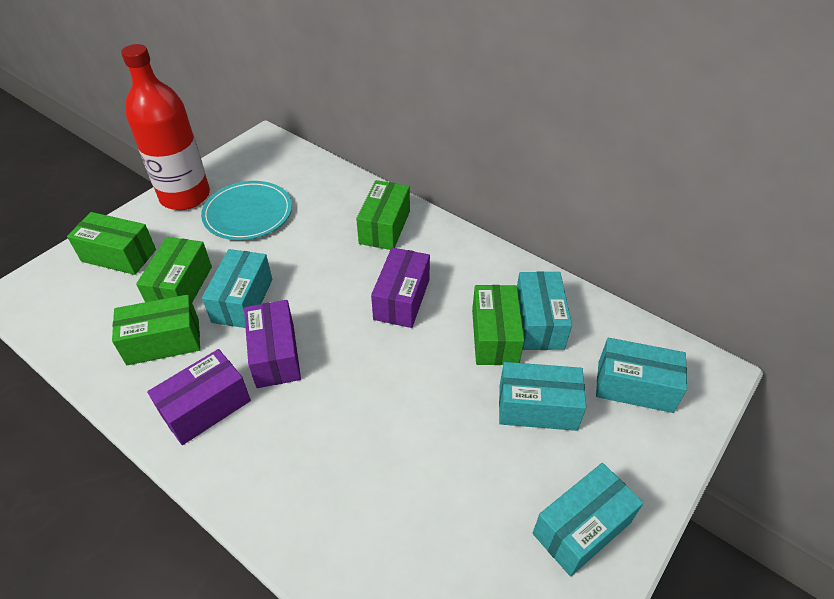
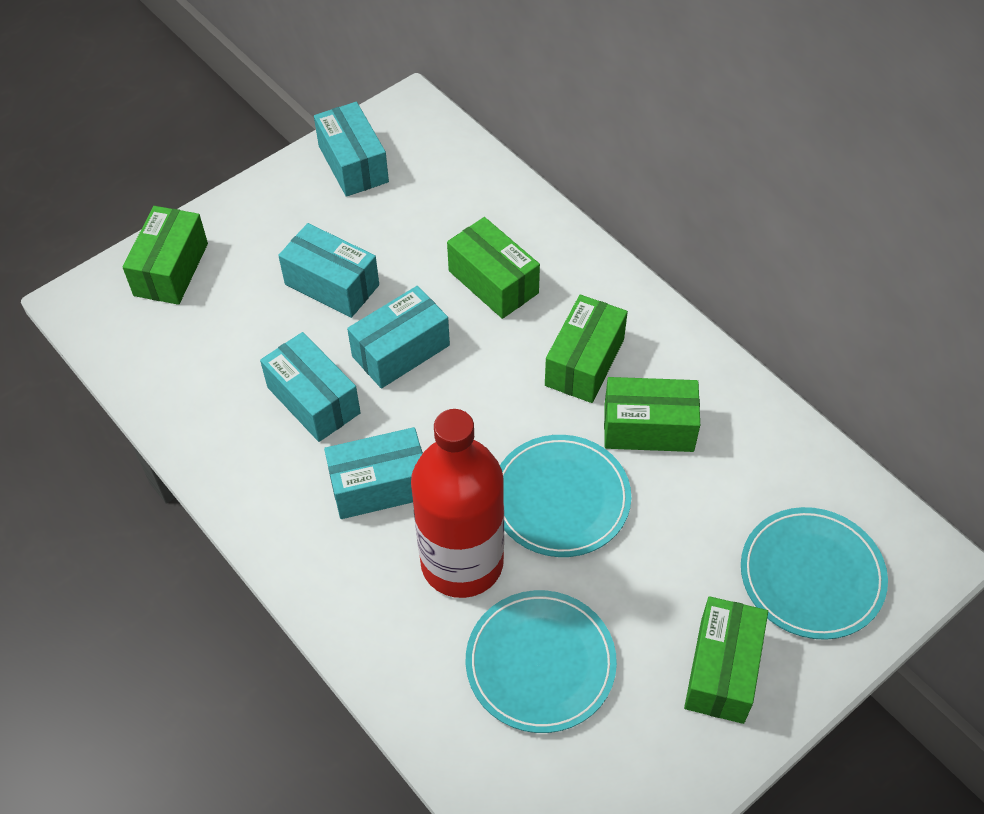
purple box: 3 -> 0
turquoise plate: 1 -> 3

